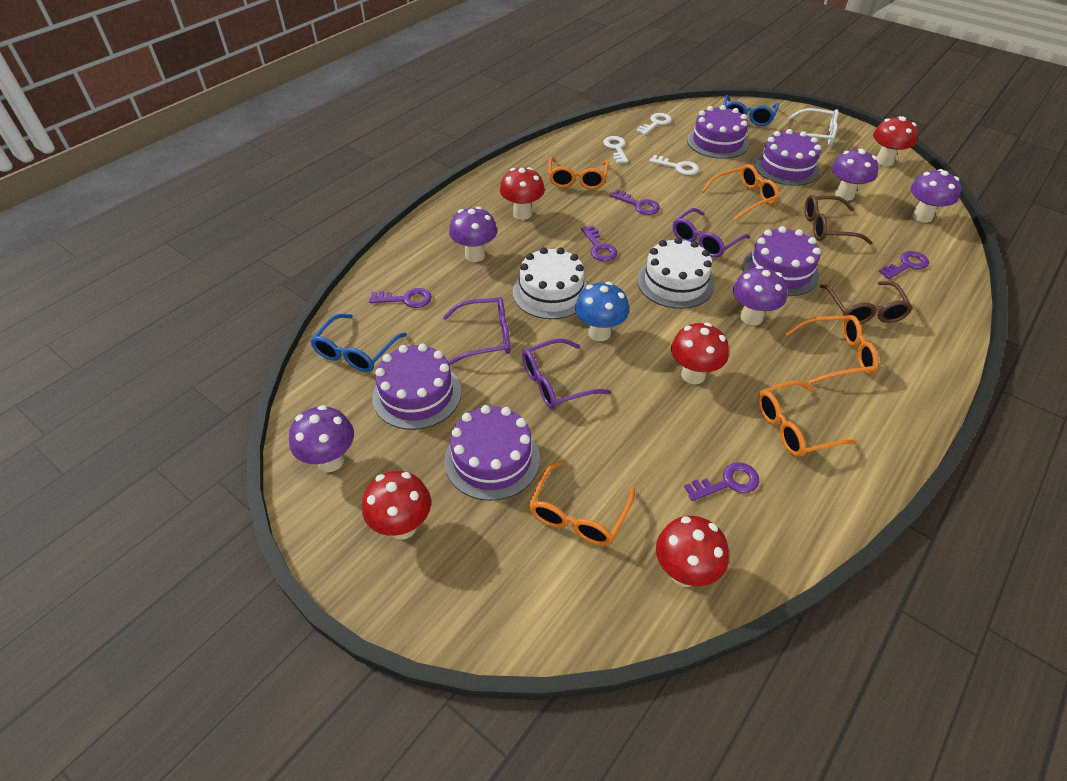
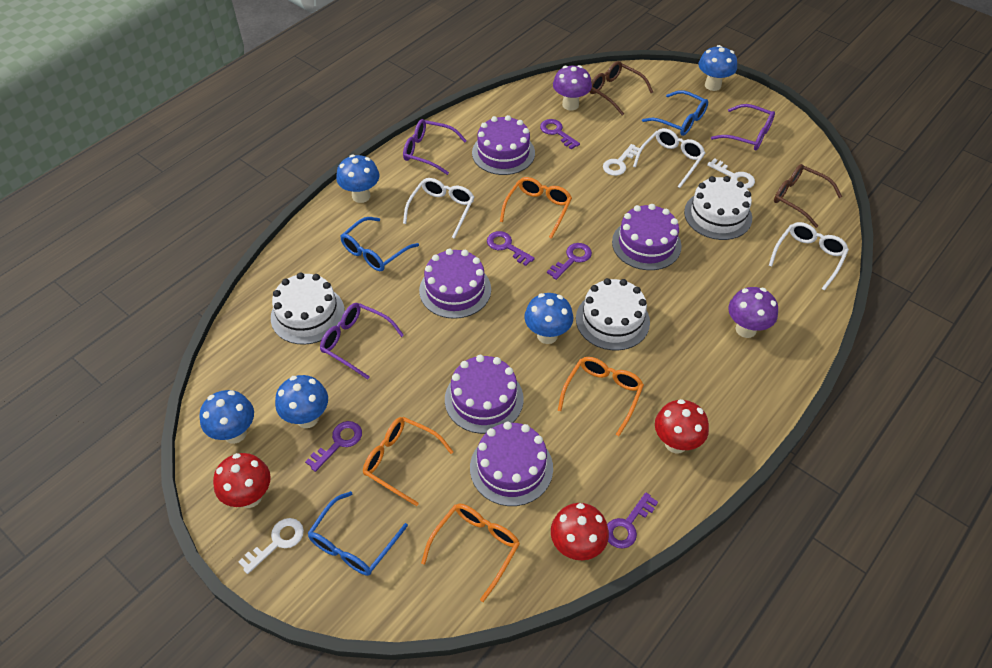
blue glasses: 2 -> 3
blue mushroom: 1 -> 5
orange glasses: 5 -> 4
purple mushroom: 5 -> 2
red mushroom: 5 -> 3
white cake: 2 -> 3
white glasses: 1 -> 3

